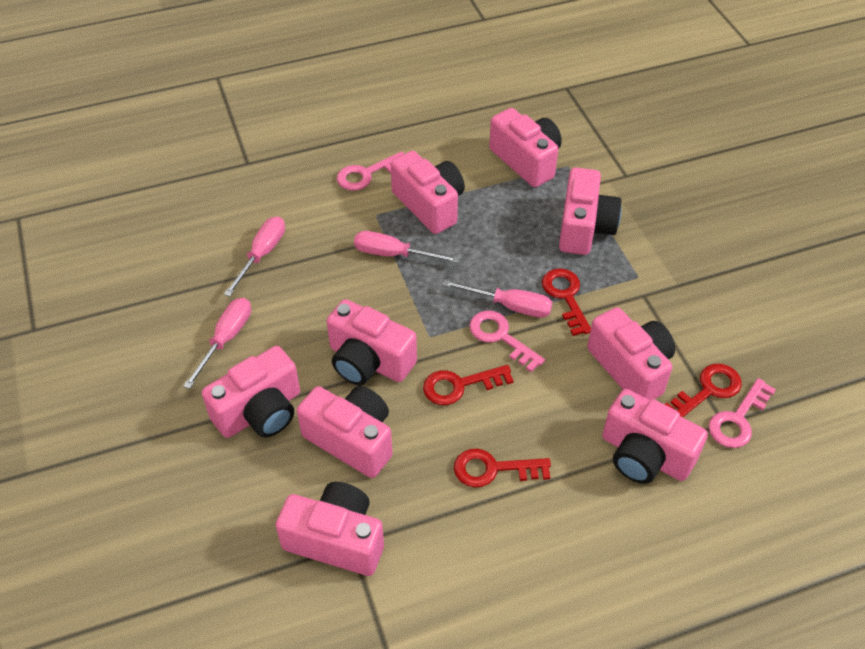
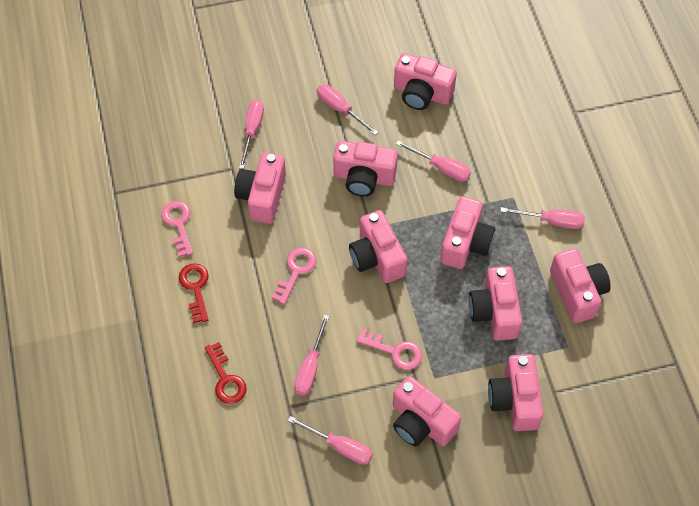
pink screwdriver: 4 -> 6
red key: 4 -> 2

